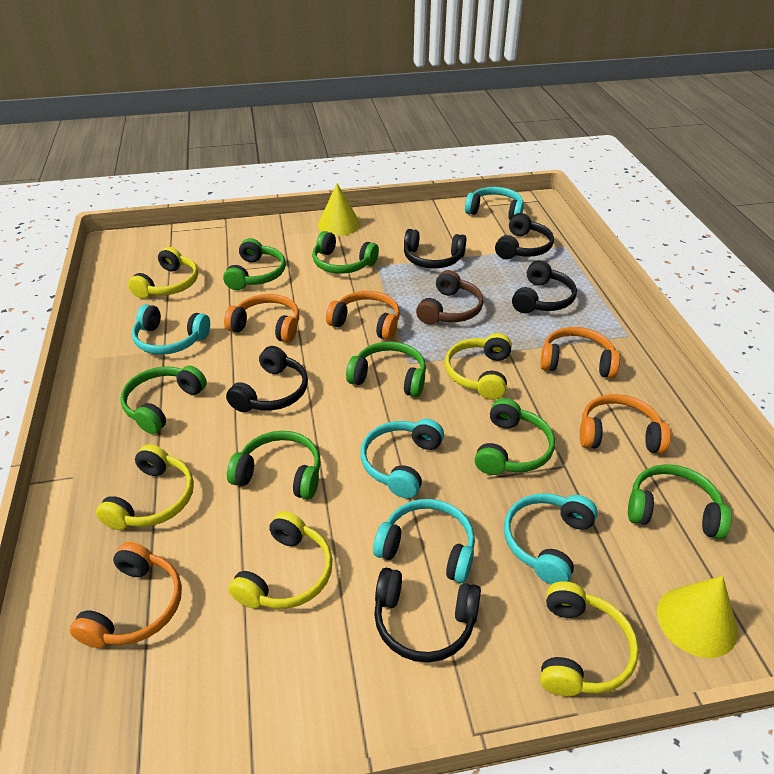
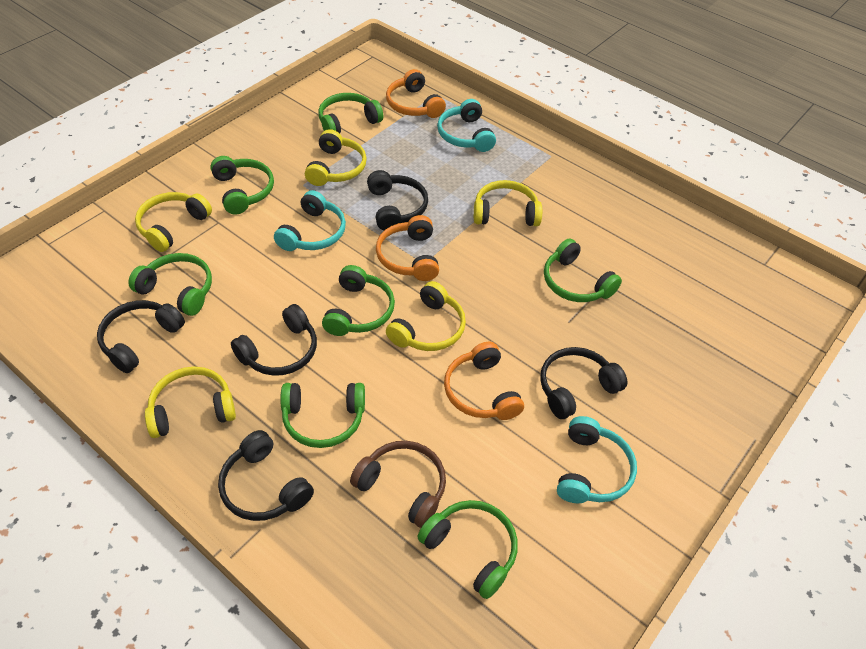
orange headphones: 5 -> 3
turquoise headphones: 5 -> 3
yellow cone: 2 -> 0

